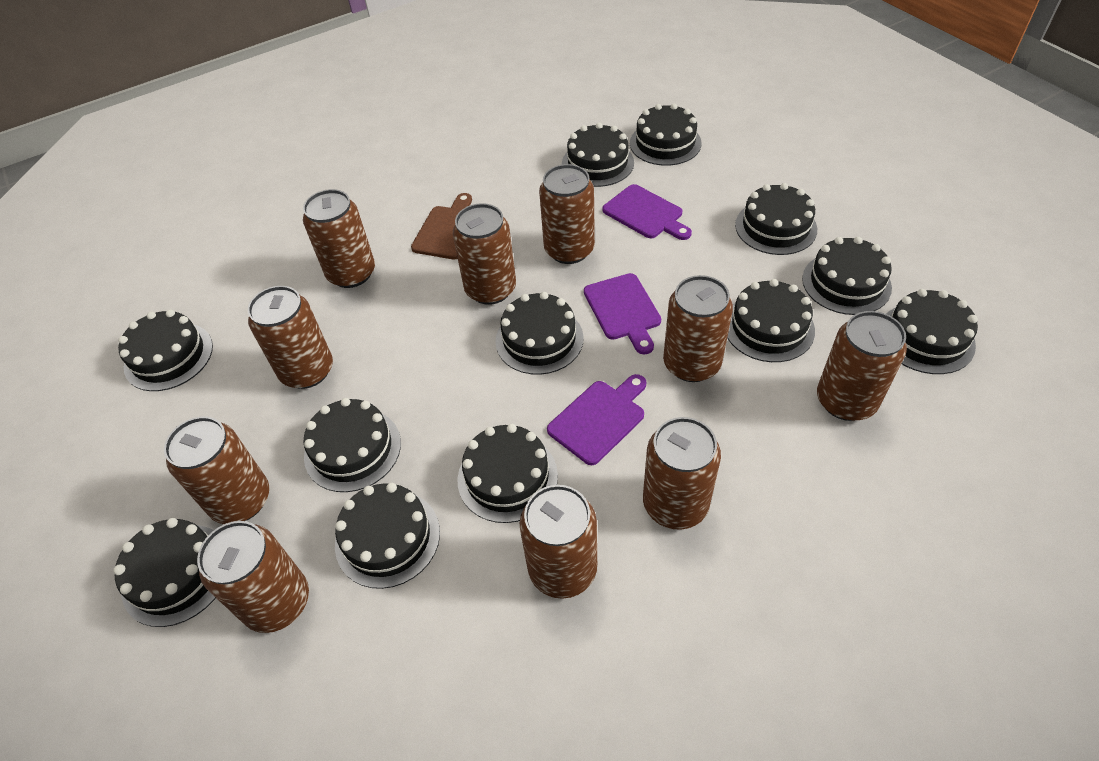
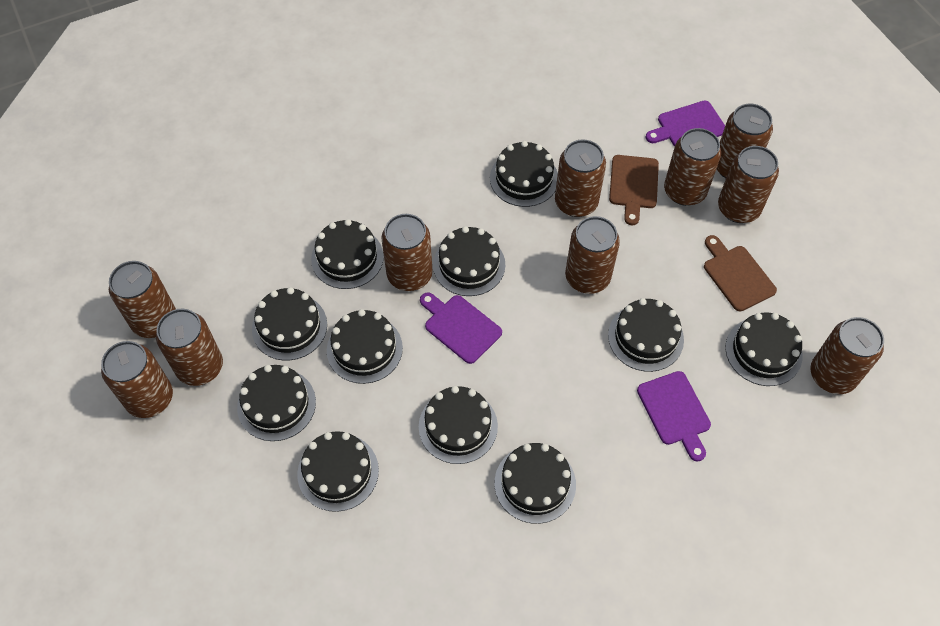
black cake: 12 -> 11
brown cutting board: 1 -> 2

